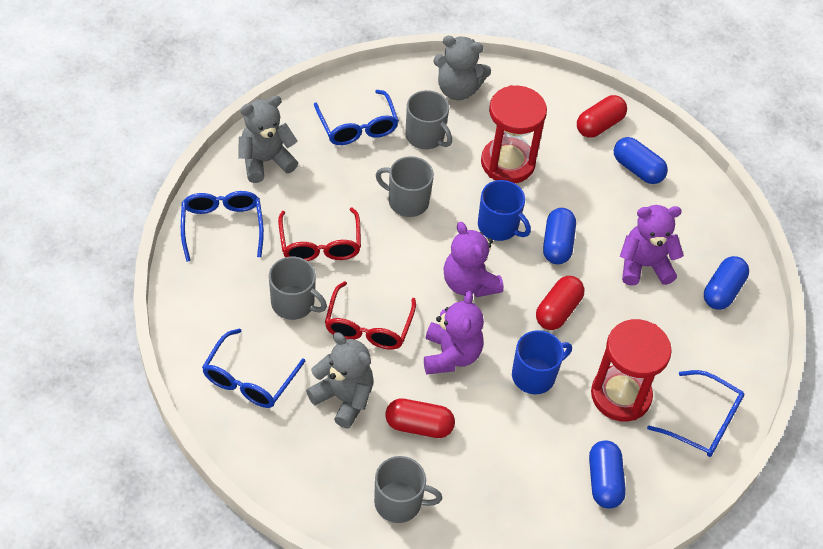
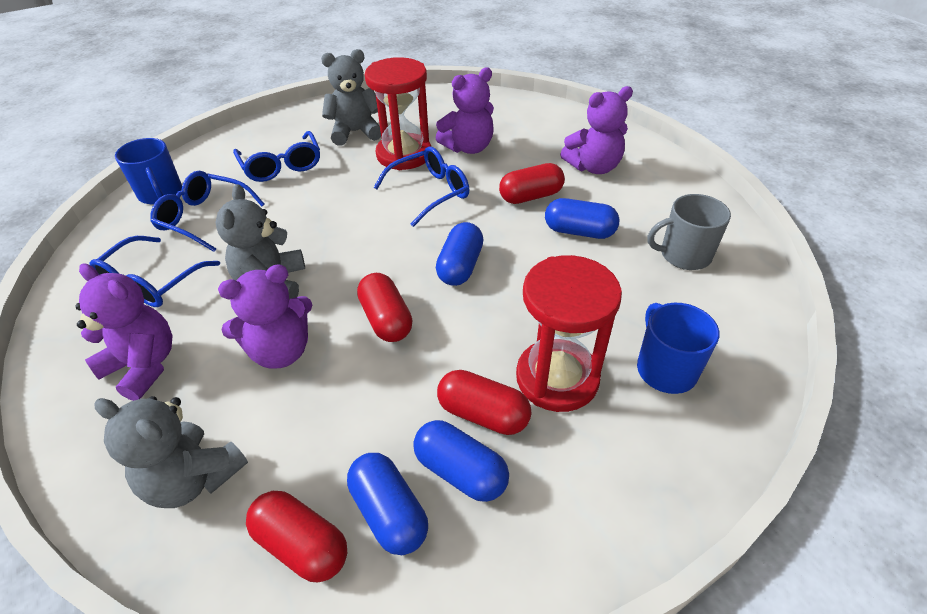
grey mug: 4 -> 1
purple teddy bear: 3 -> 4
red capsule: 3 -> 4
red glasses: 2 -> 0

